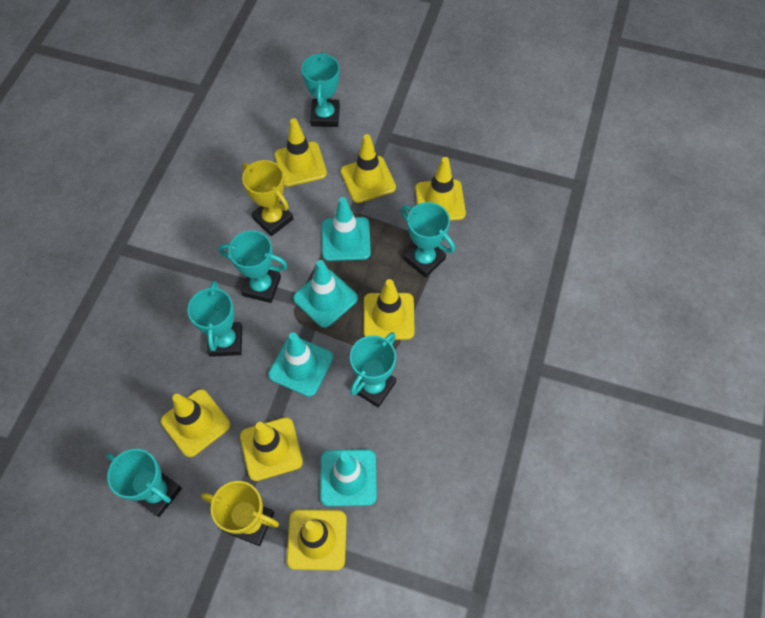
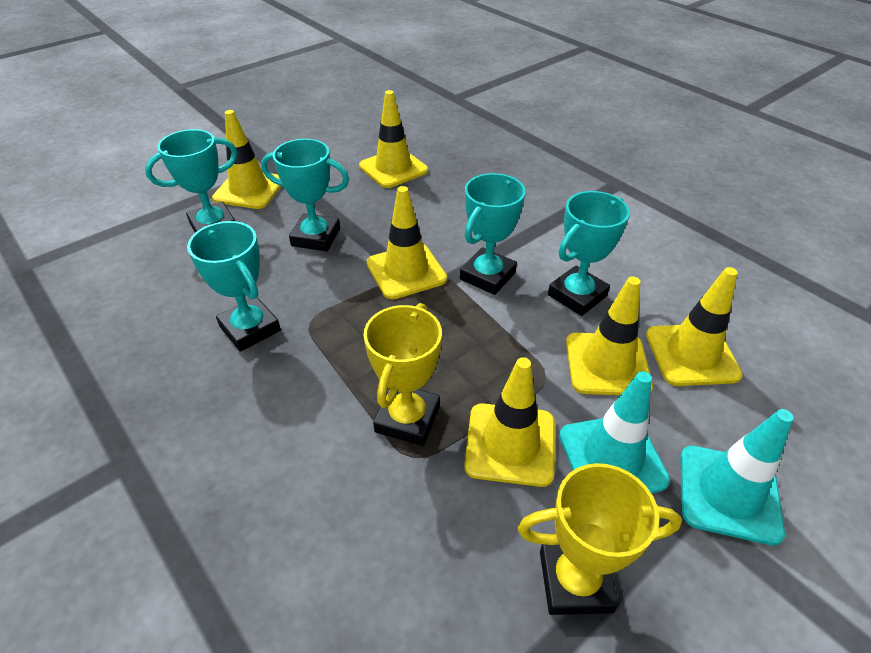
turquoise traffic cone: 4 -> 2
turquoise trophy: 6 -> 5
yellow traffic cone: 7 -> 6

